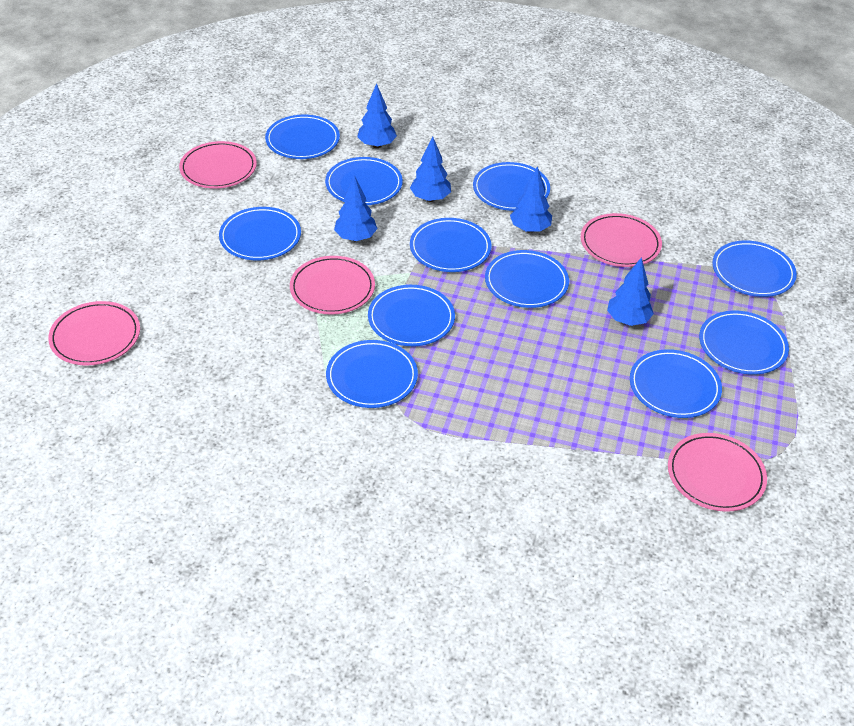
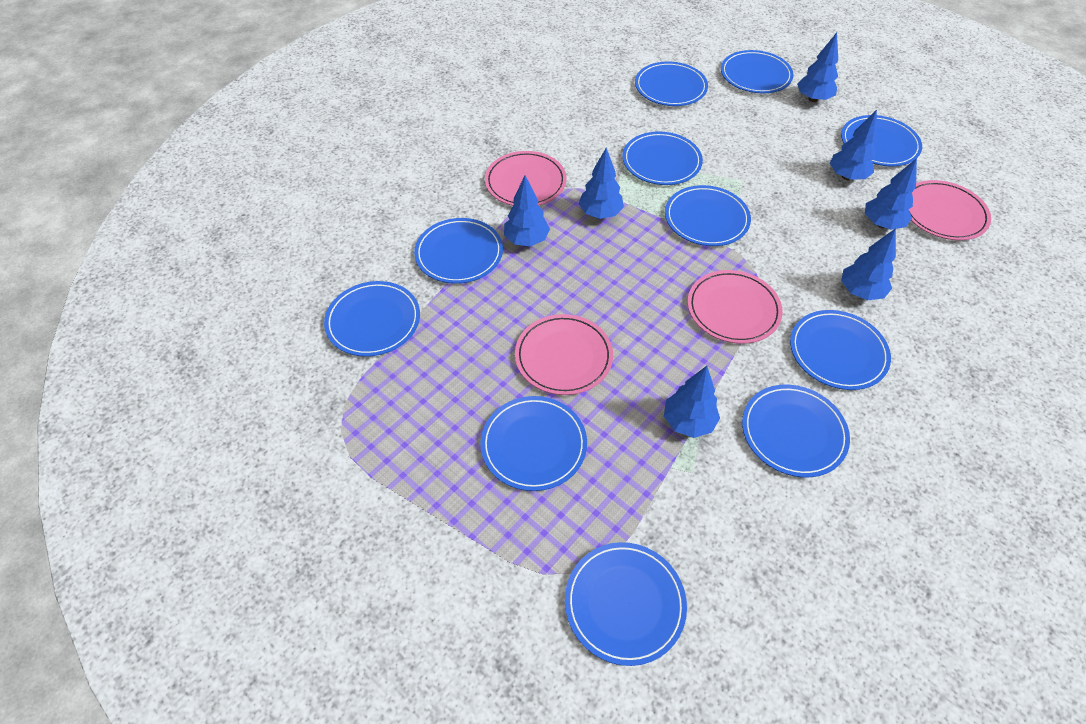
blue tree: 5 -> 7
pink plate: 5 -> 4

